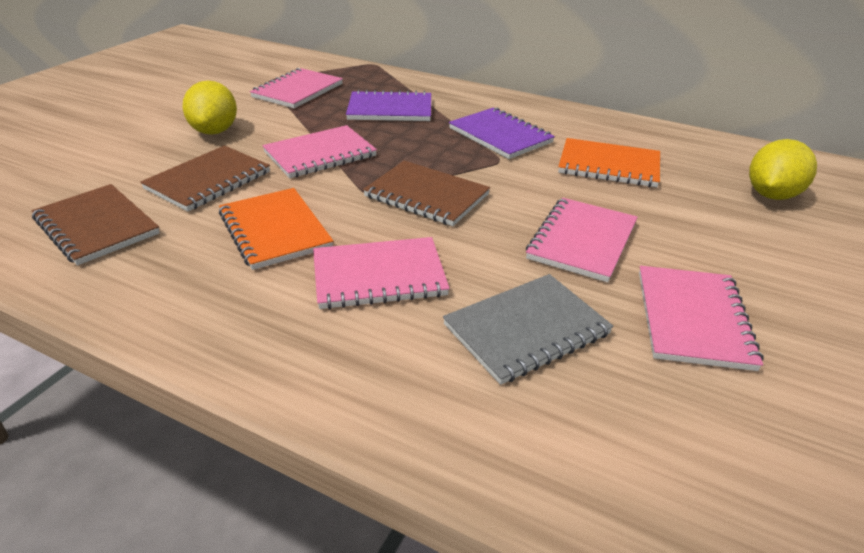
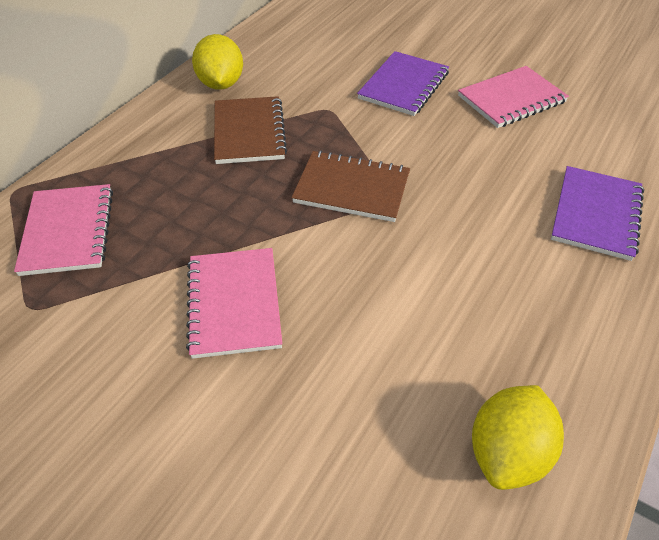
brown notebook: 3 -> 2
grey notebook: 1 -> 0
orange notebook: 2 -> 0
pink notebook: 5 -> 3

